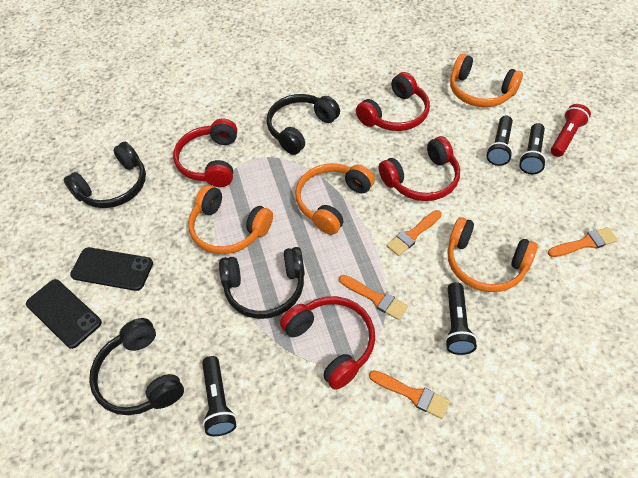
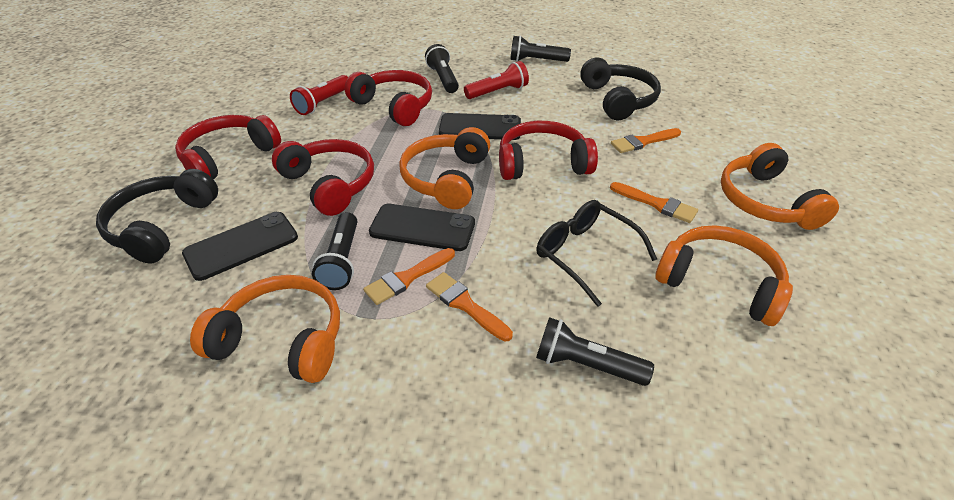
black glasses: 0 -> 1
black headphones: 4 -> 2
black phone: 2 -> 3
red flashlight: 1 -> 2

